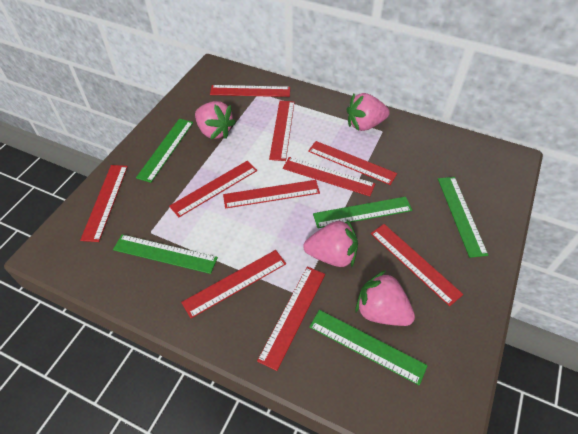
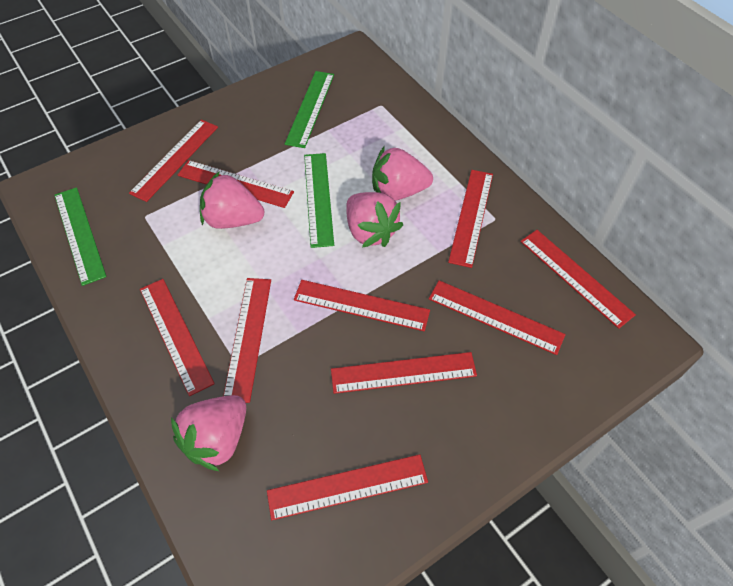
green ruler: 5 -> 3

